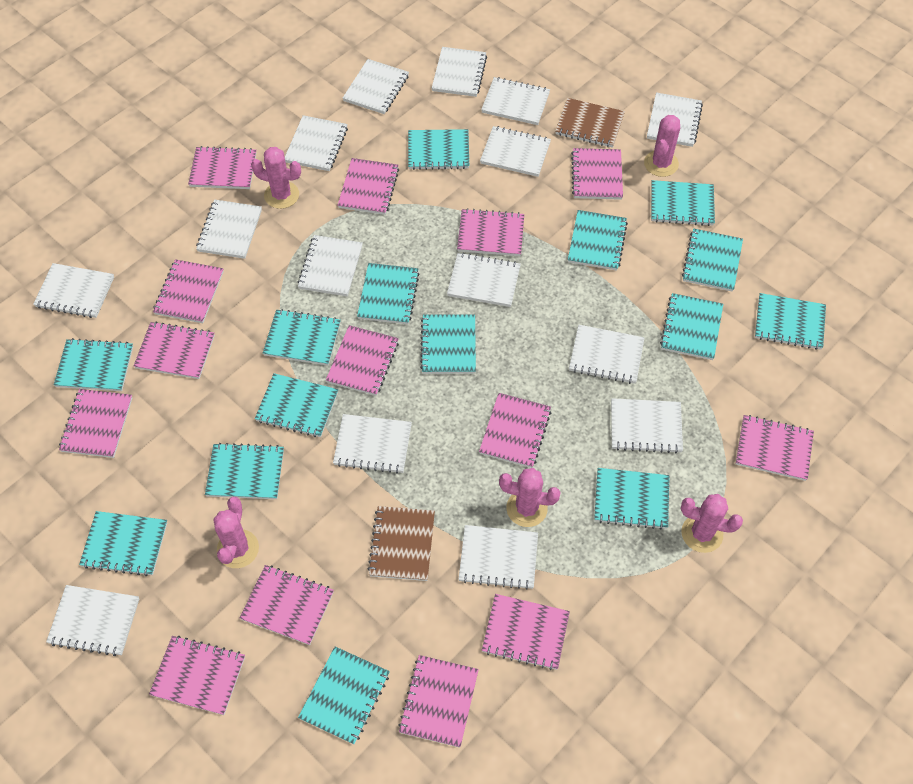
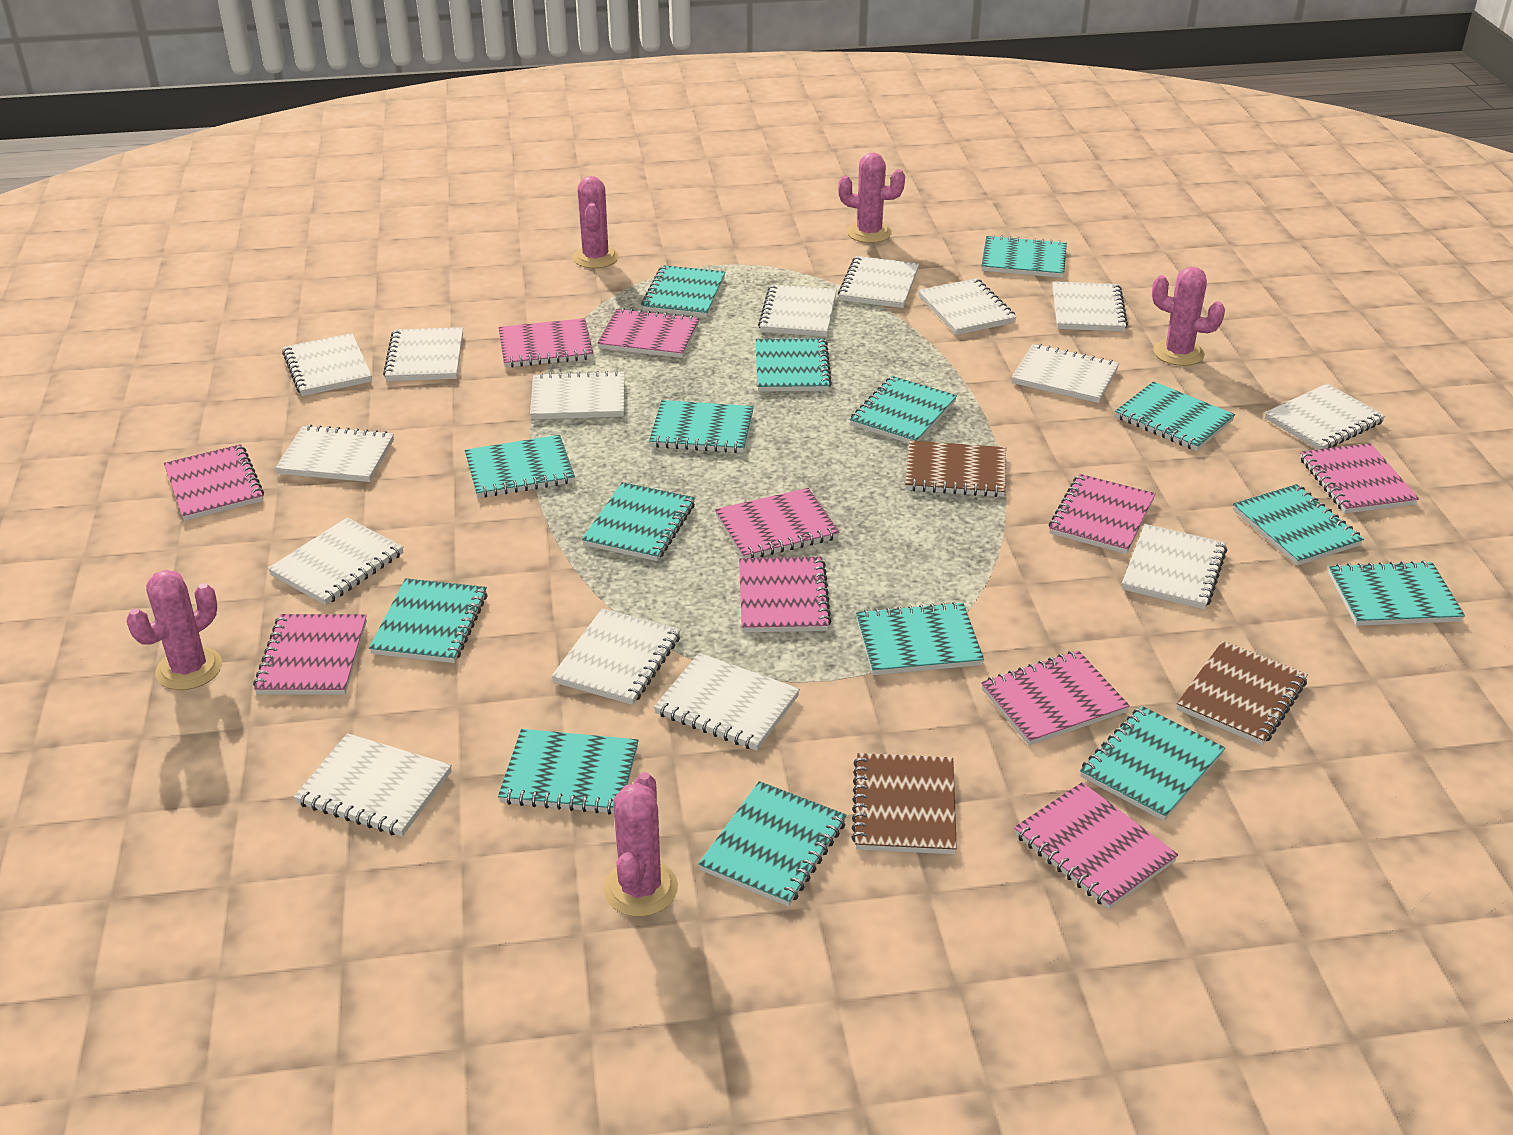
brown notebook: 2 -> 3
pink notebook: 14 -> 10

